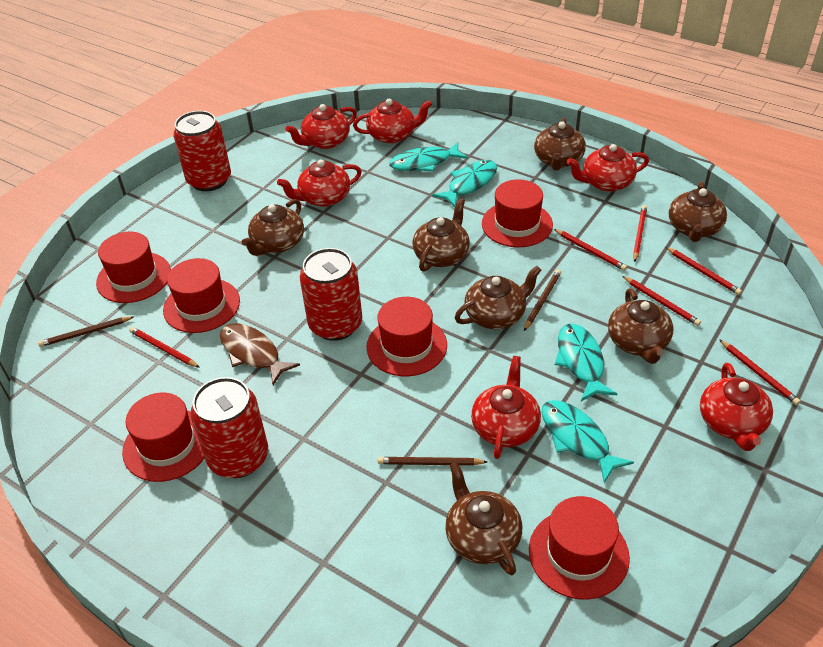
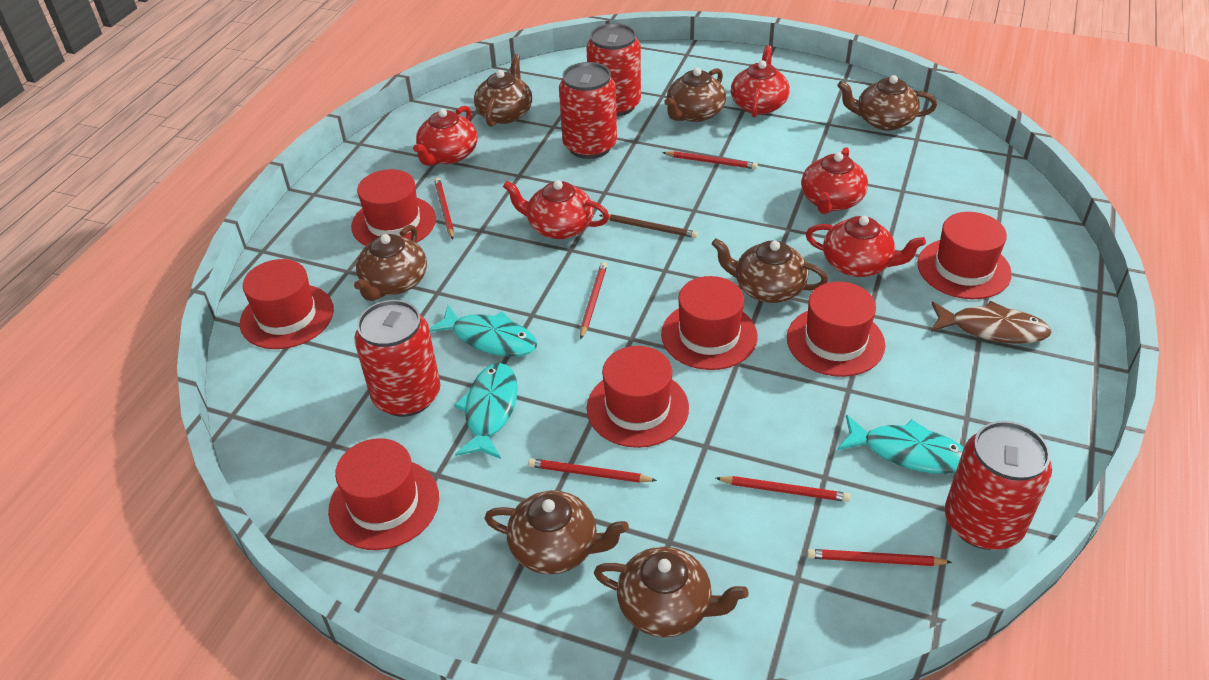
brown pencil: 3 -> 1
red can: 3 -> 4
red hat: 6 -> 7
red teapot: 6 -> 5
turquoise fish: 4 -> 3

